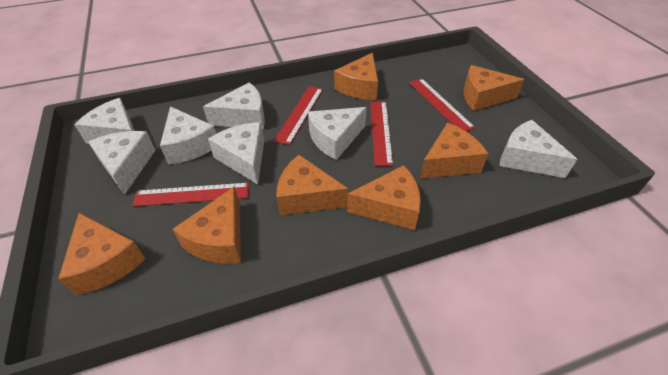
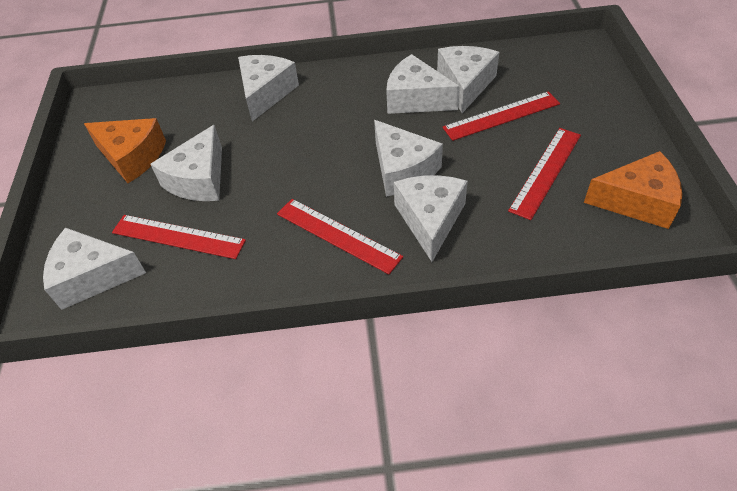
orange cheese: 7 -> 2

